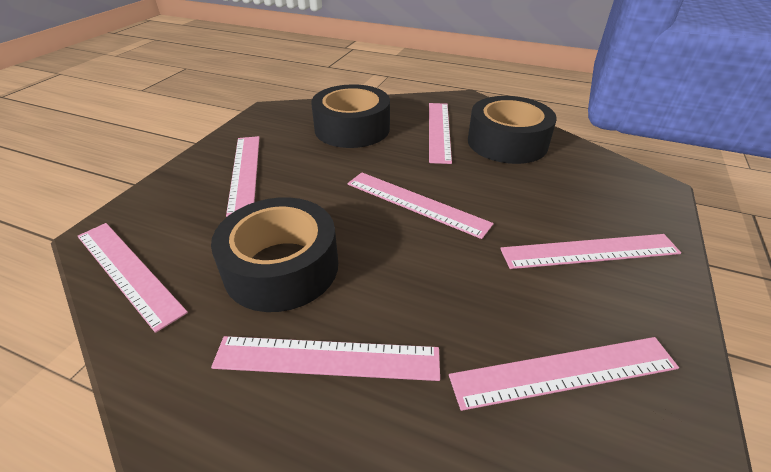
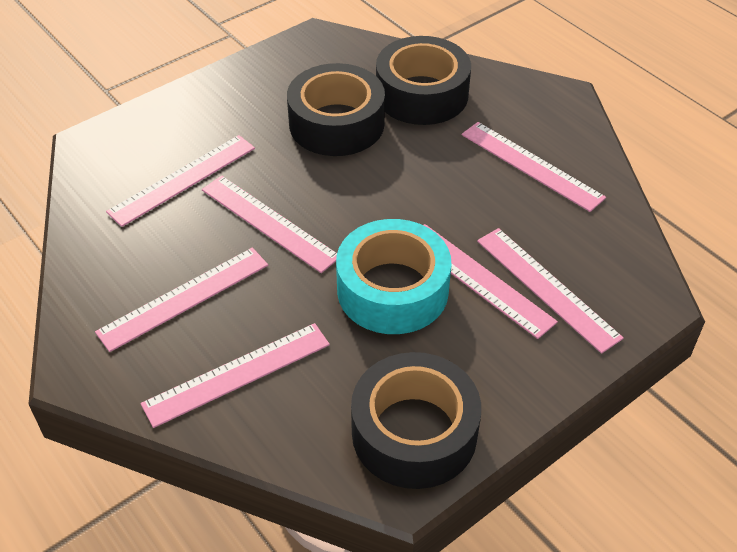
turquoise tape: 0 -> 1

